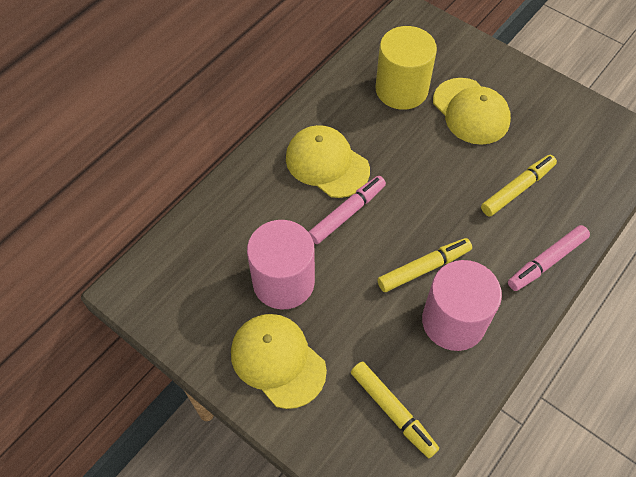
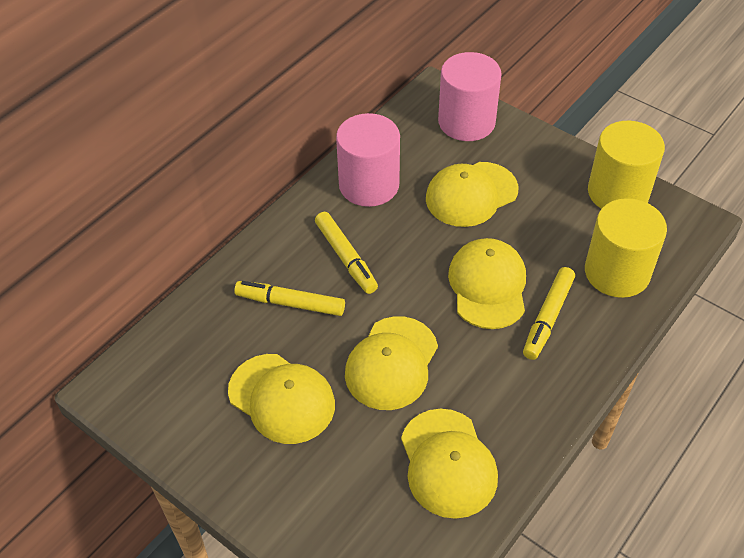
pink marker: 2 -> 0
yellow cap: 3 -> 5
yellow cylinder: 1 -> 2

